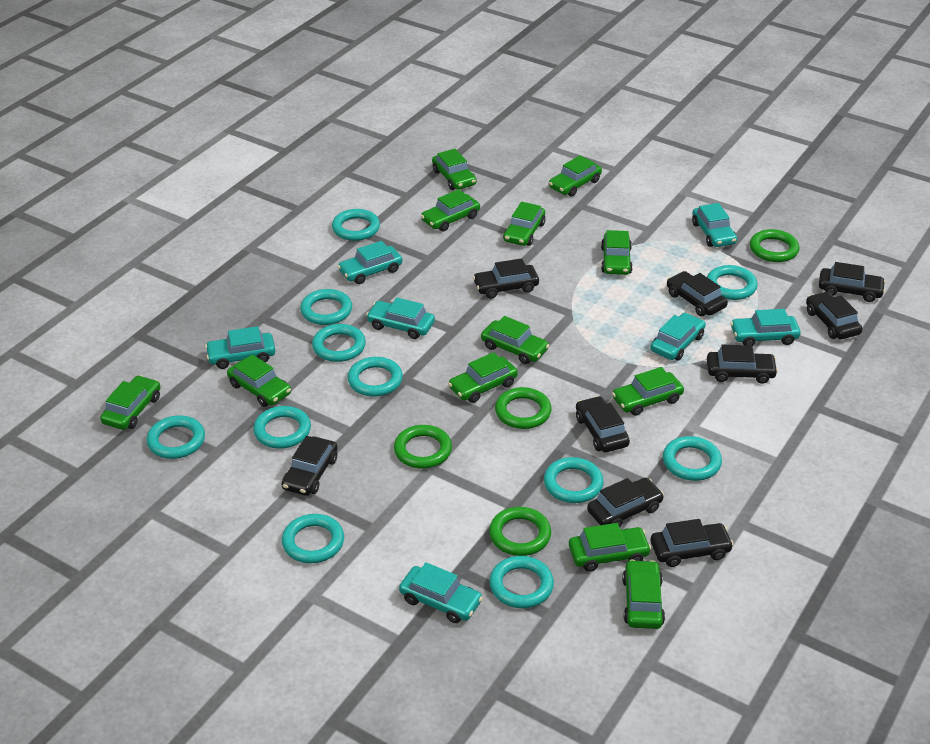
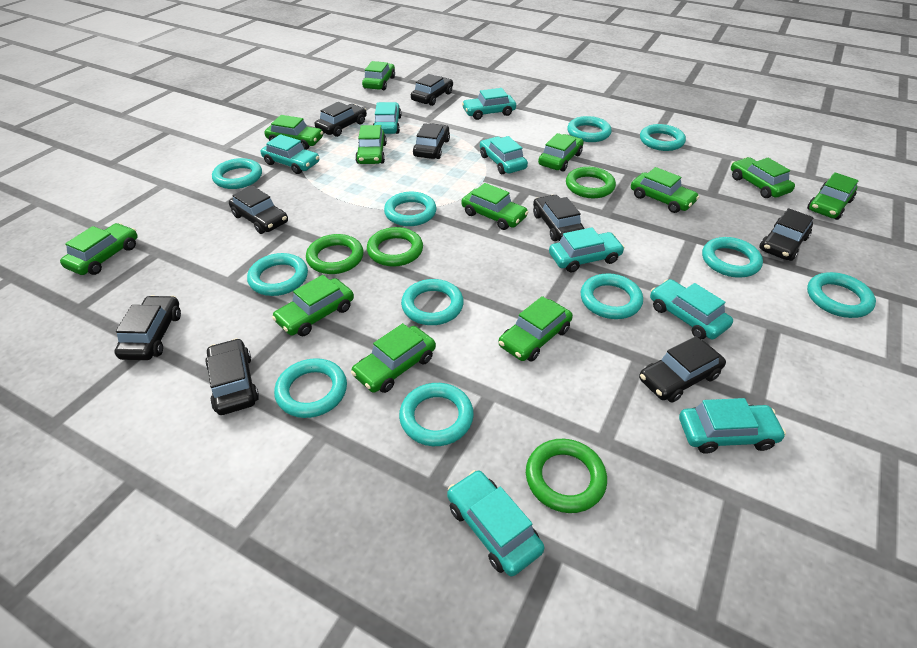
turquoise car: 7 -> 8

